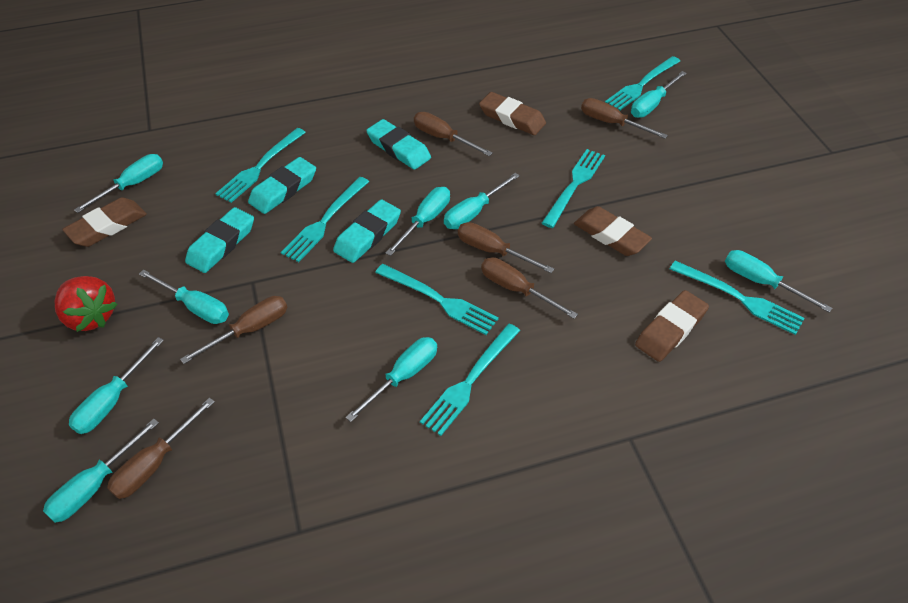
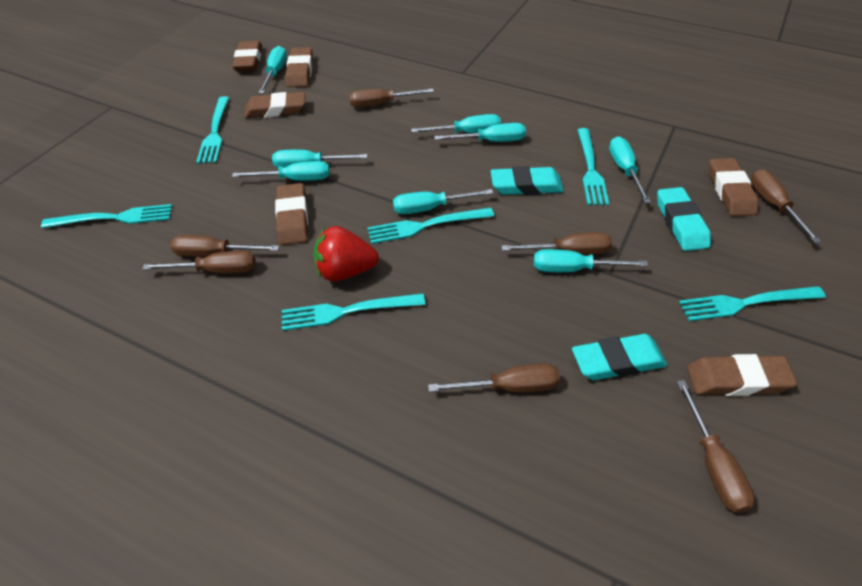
brown eraser: 4 -> 6
brown screwdriver: 6 -> 7
turquoise eraser: 4 -> 3
turquoise fork: 7 -> 6
turquoise screwdriver: 9 -> 8

